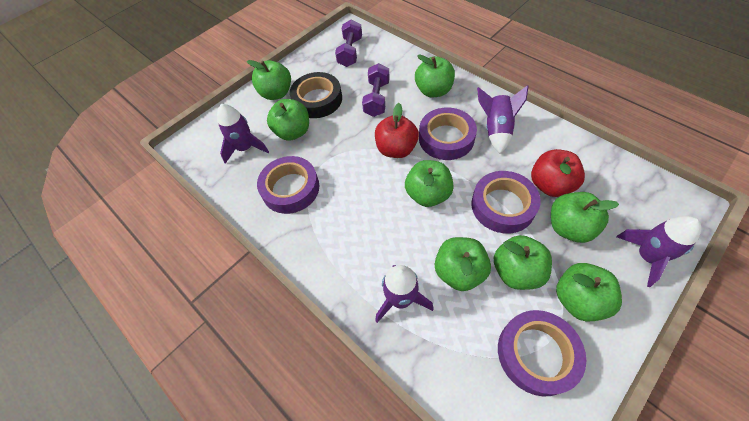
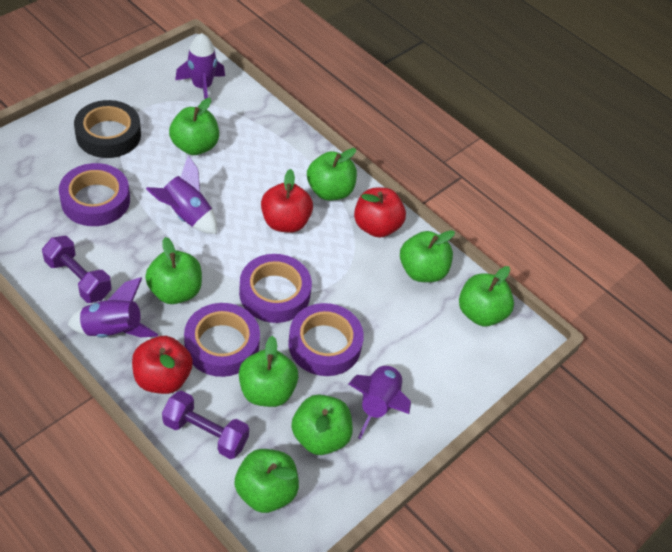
red apple: 2 -> 3

